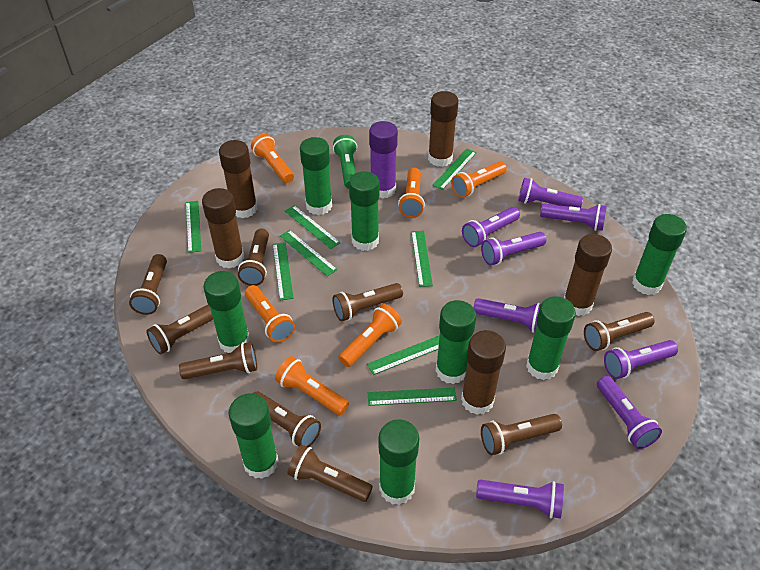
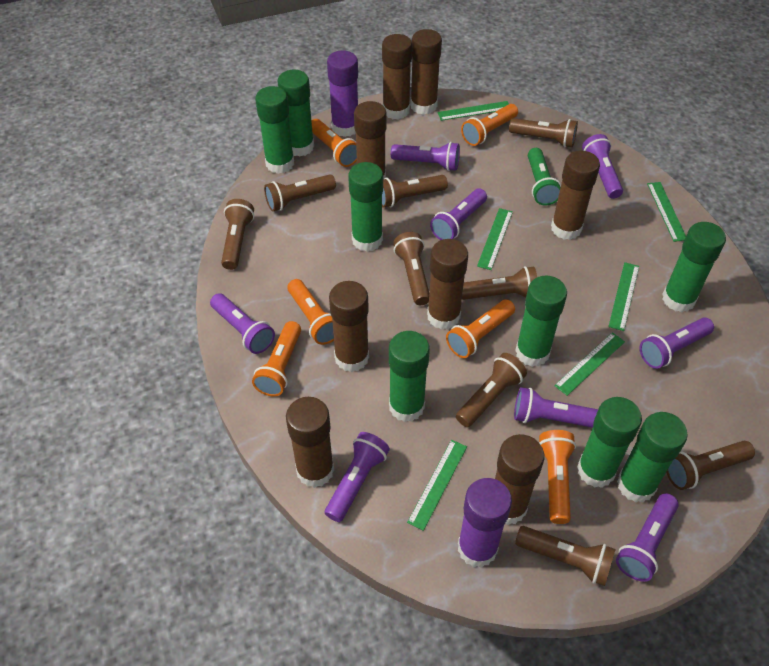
brown glue stick: 5 -> 8
green ruler: 8 -> 6
purple glue stick: 1 -> 2

